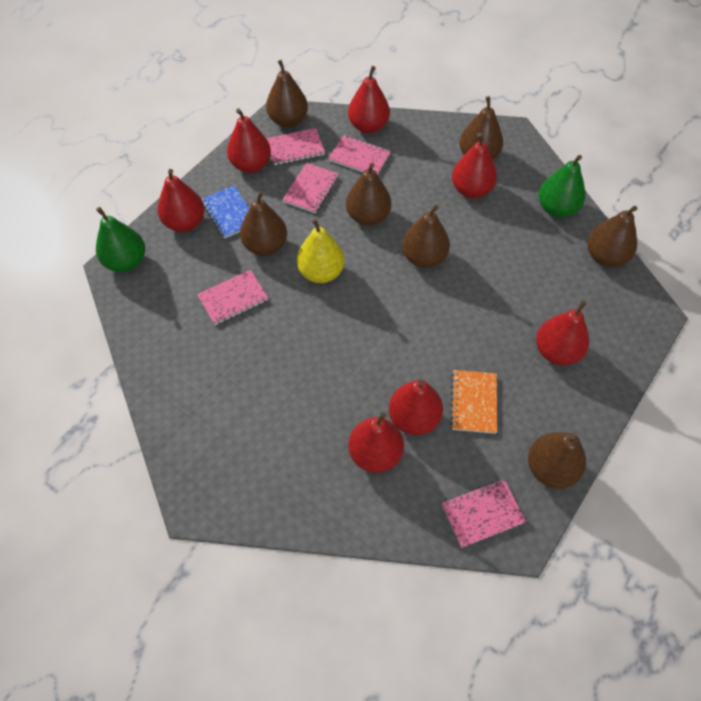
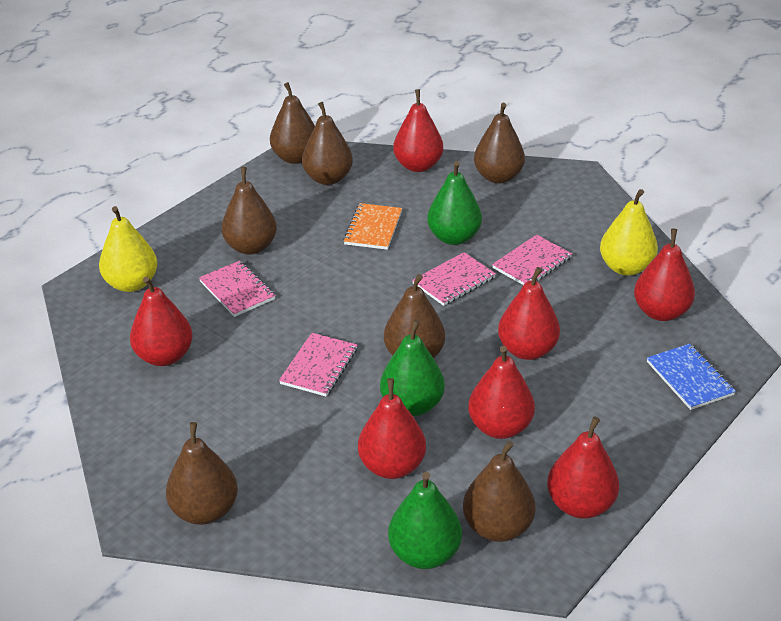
green pear: 2 -> 3
pink notebook: 5 -> 4
yellow pear: 1 -> 2

